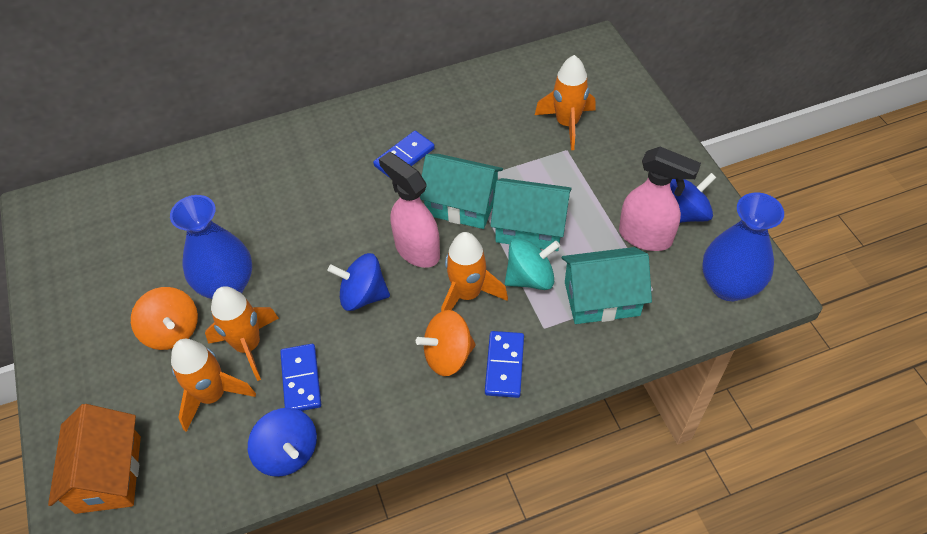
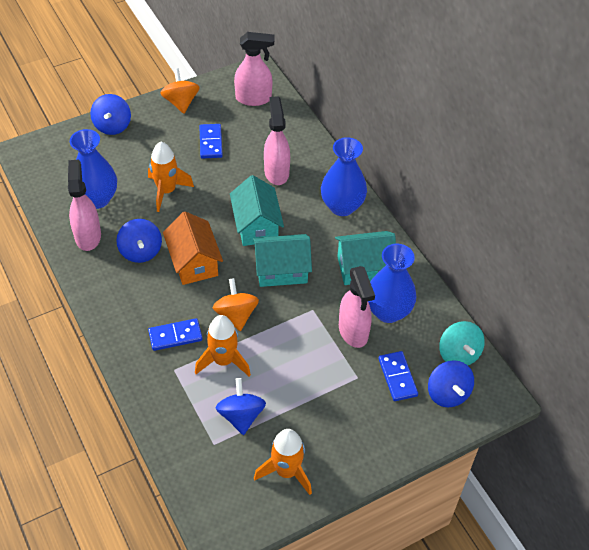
blue spinning top: 3 -> 4
blue vase: 2 -> 3
orange rocket: 4 -> 3
pink spray bottle: 2 -> 4

